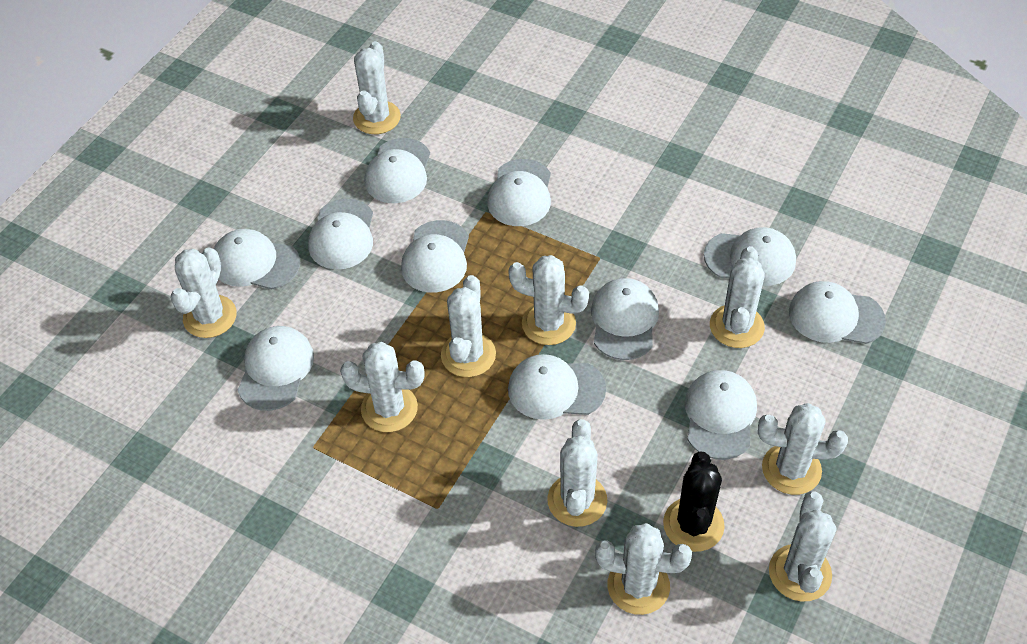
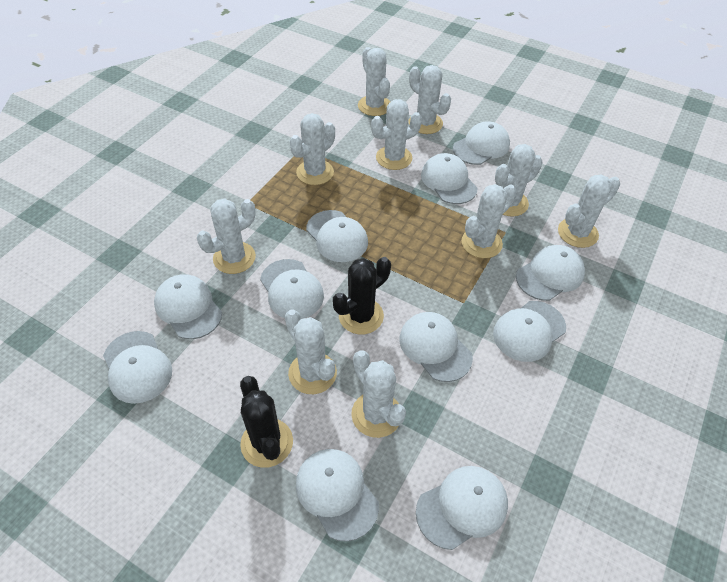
black cactus: 1 -> 2

